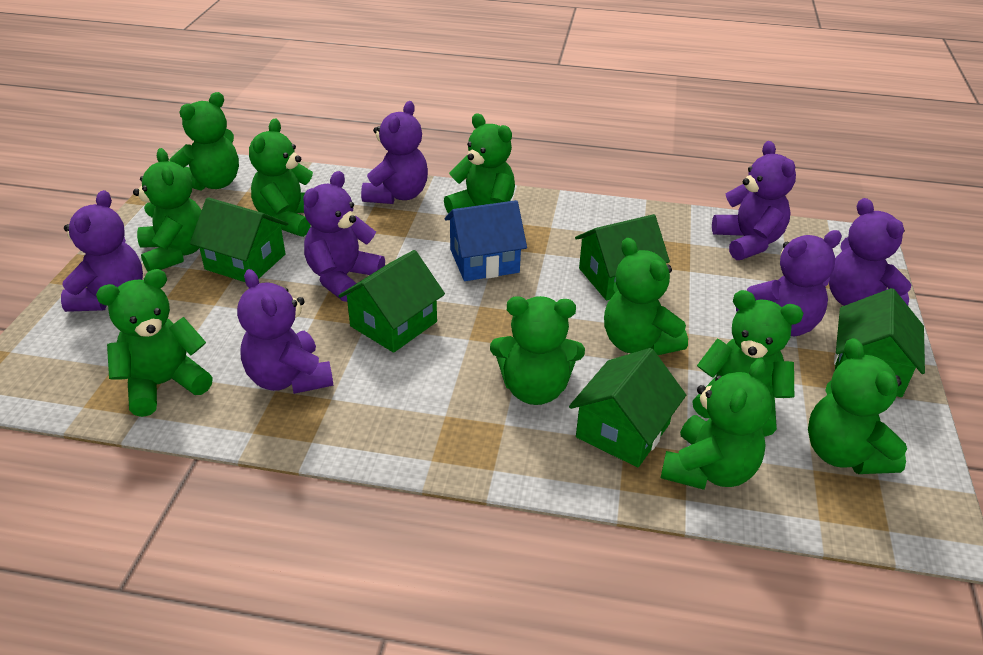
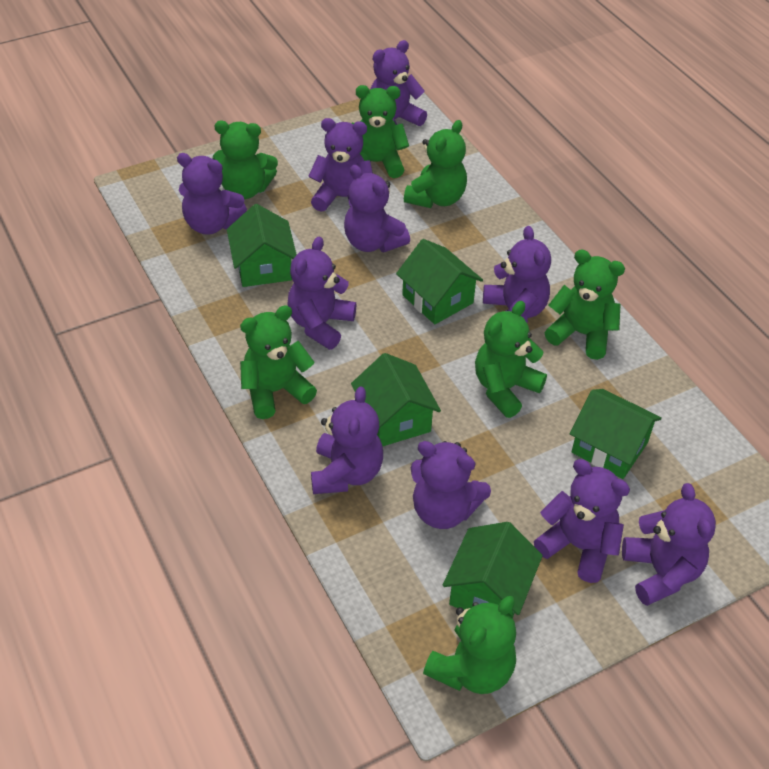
blue house: 1 -> 0
green teddy bear: 10 -> 7
purple teddy bear: 7 -> 10

